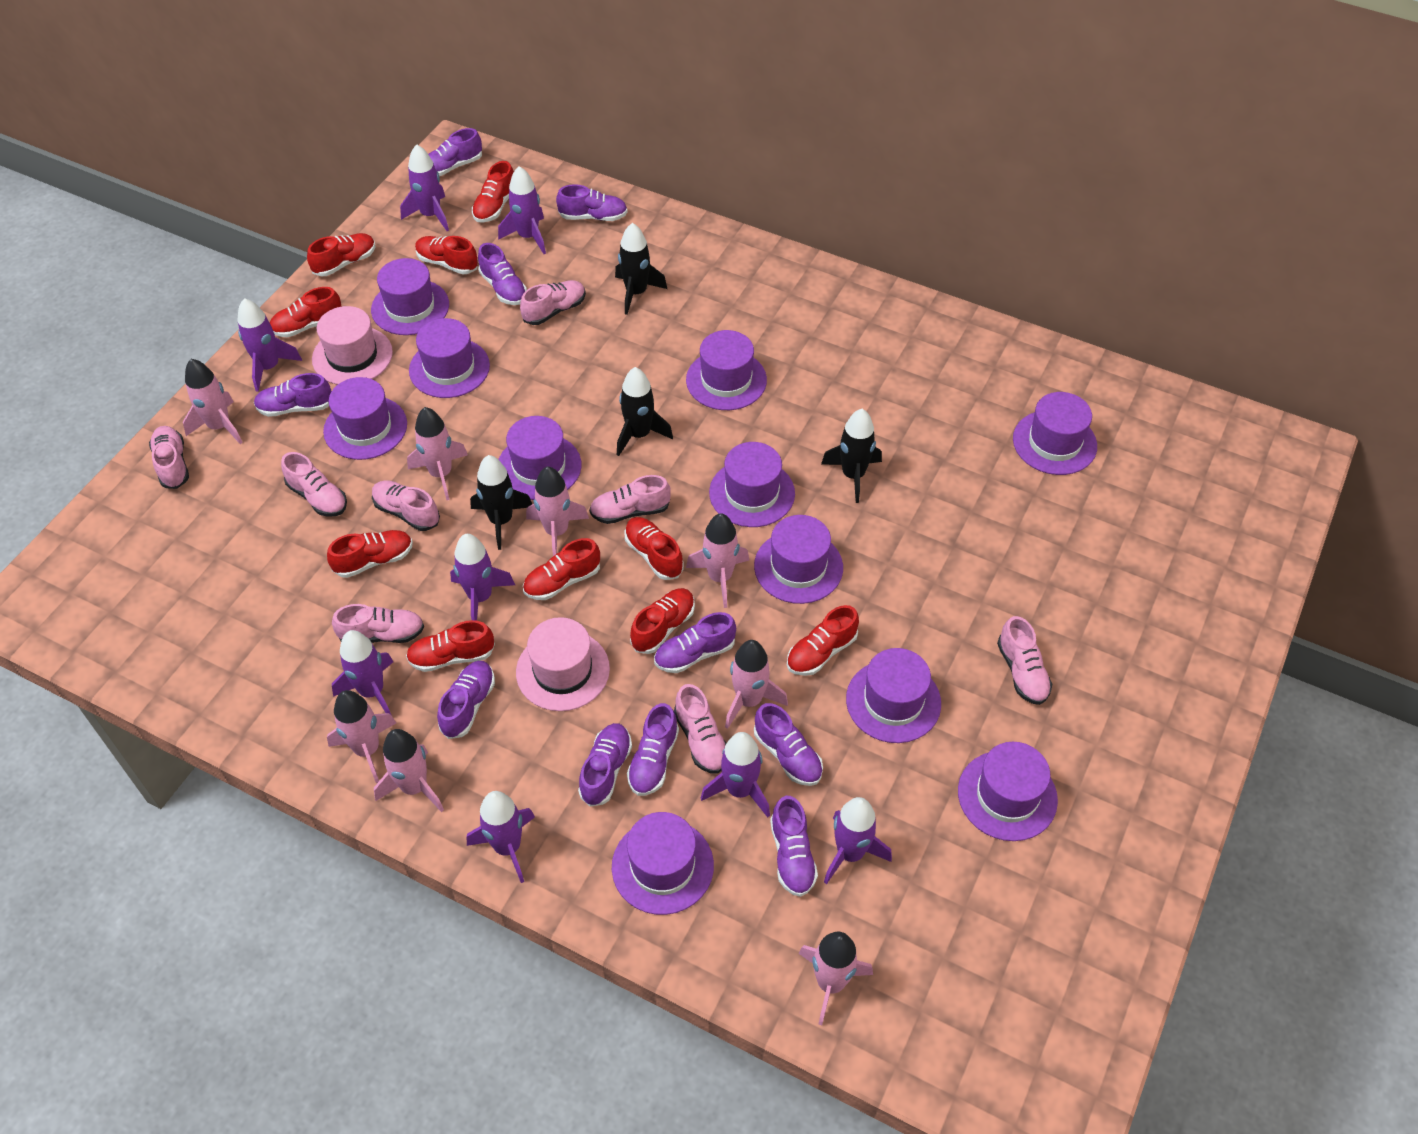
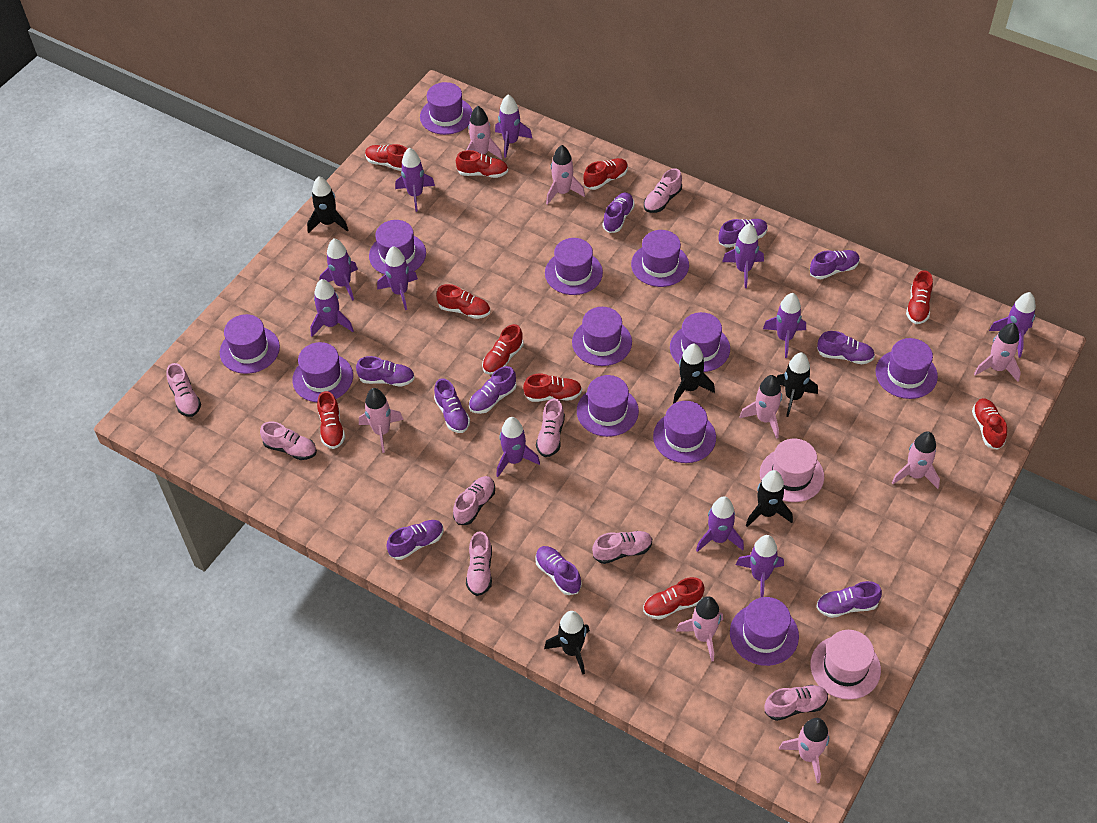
black rocket: 4 -> 5
purple hat: 11 -> 12
purple rocket: 8 -> 11

